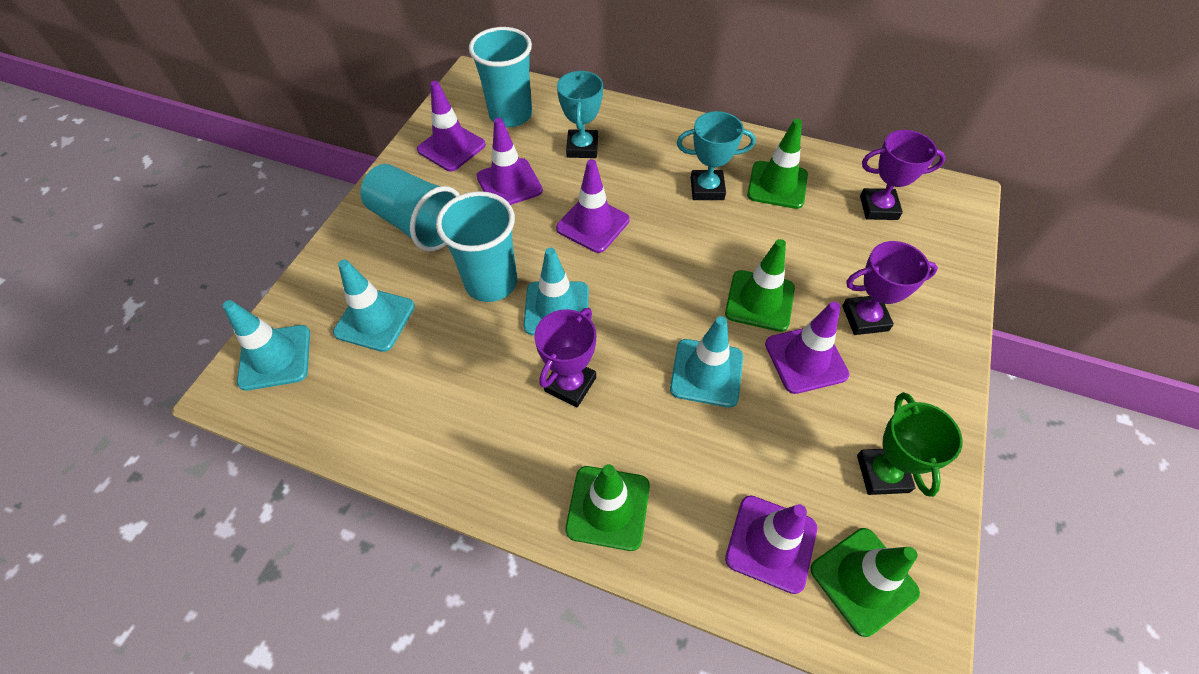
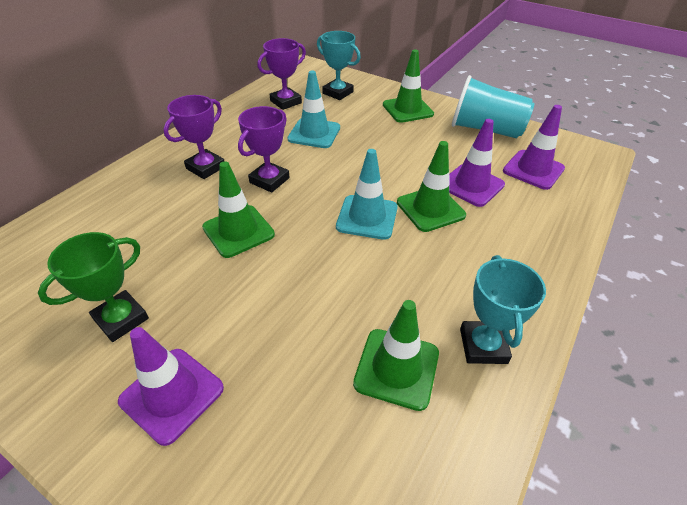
purple traffic cone: 5 -> 3
turquoise cup: 3 -> 1
turquoise traffic cone: 4 -> 2

